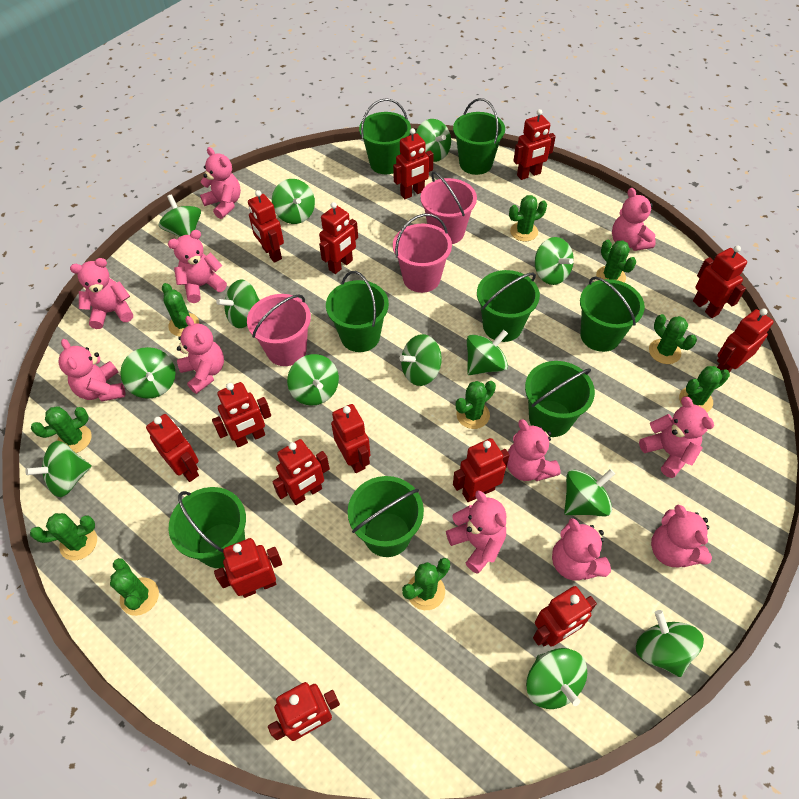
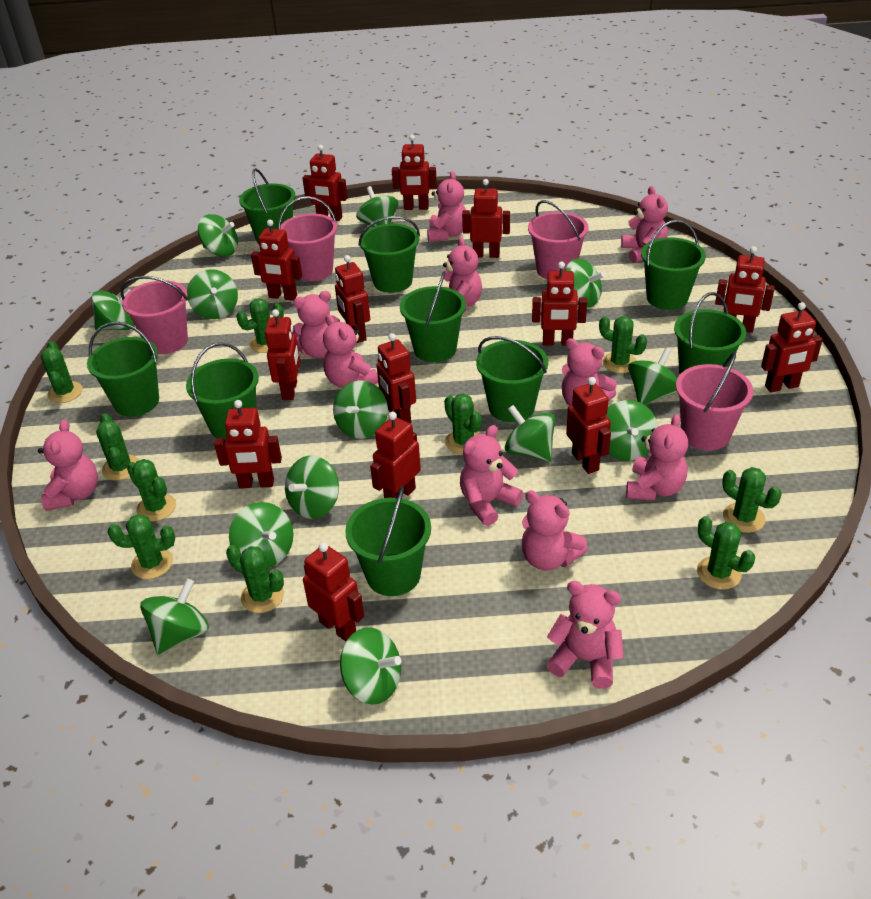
green bucket: 8 -> 9
pink bucket: 3 -> 4

